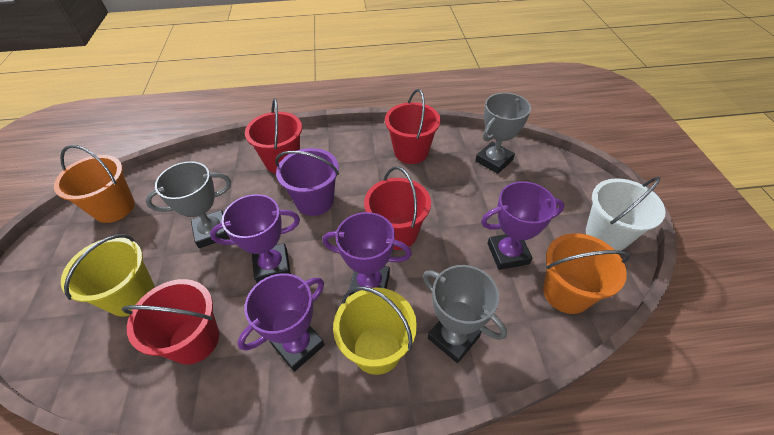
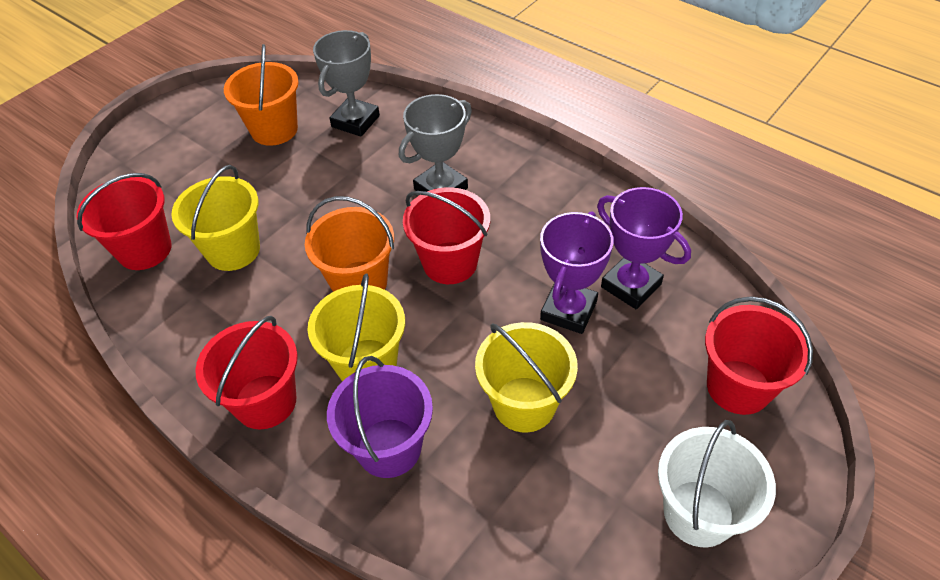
grey trophy: 3 -> 2
purple trophy: 4 -> 2
yellow bucket: 2 -> 3

